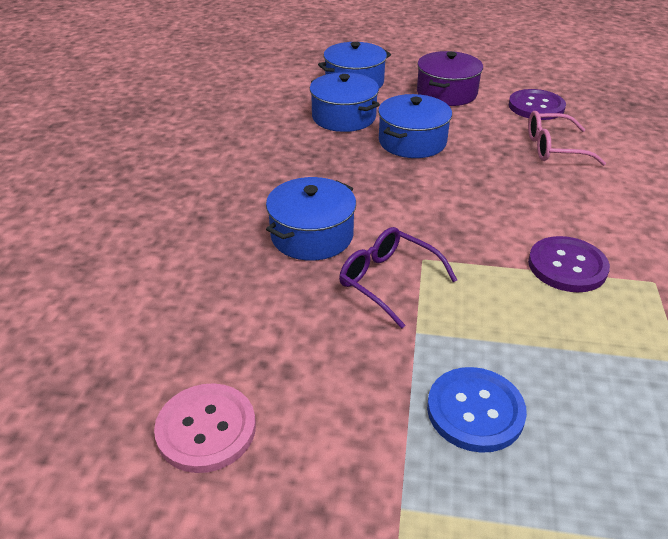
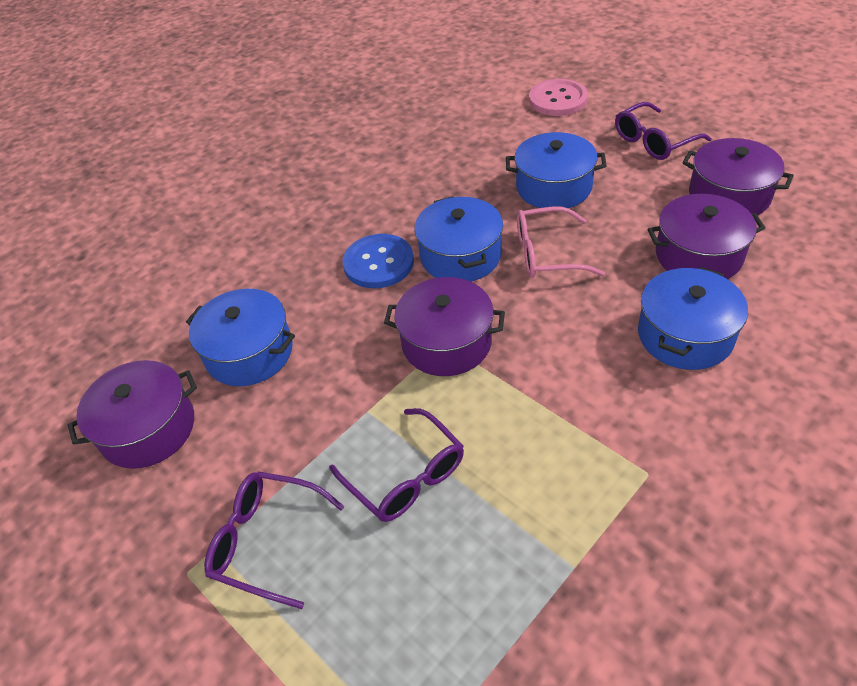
purple button: 2 -> 0
purple glasses: 1 -> 3
purple pot: 1 -> 4

